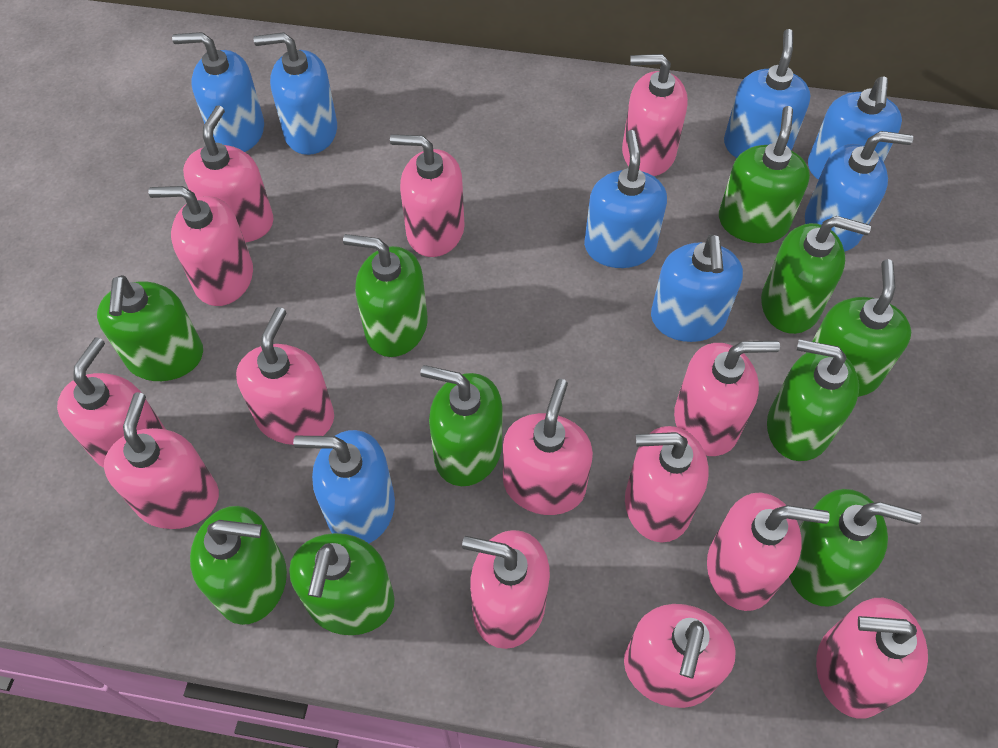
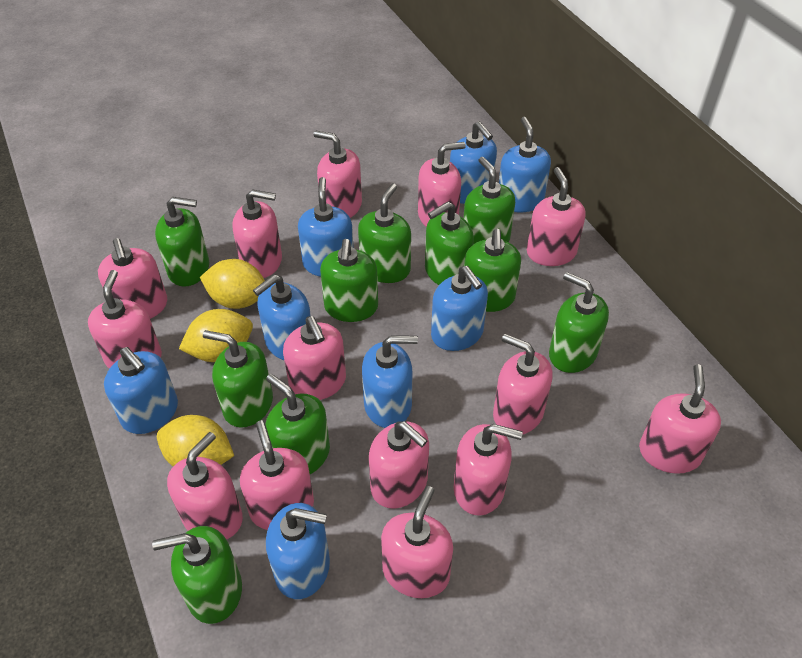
yellow lemon: 0 -> 3

